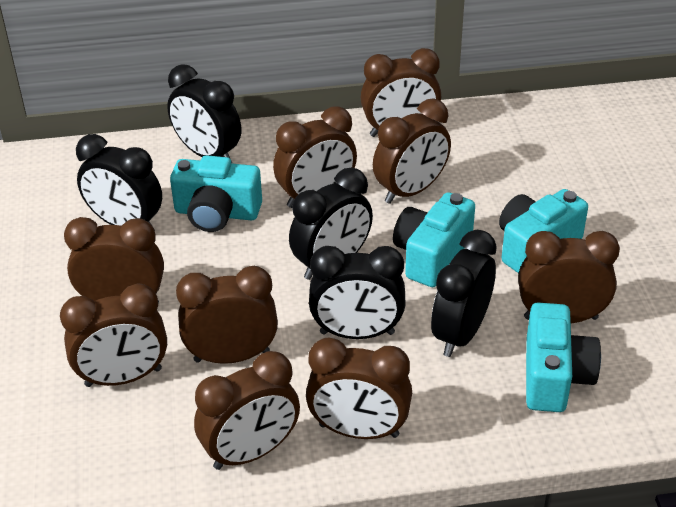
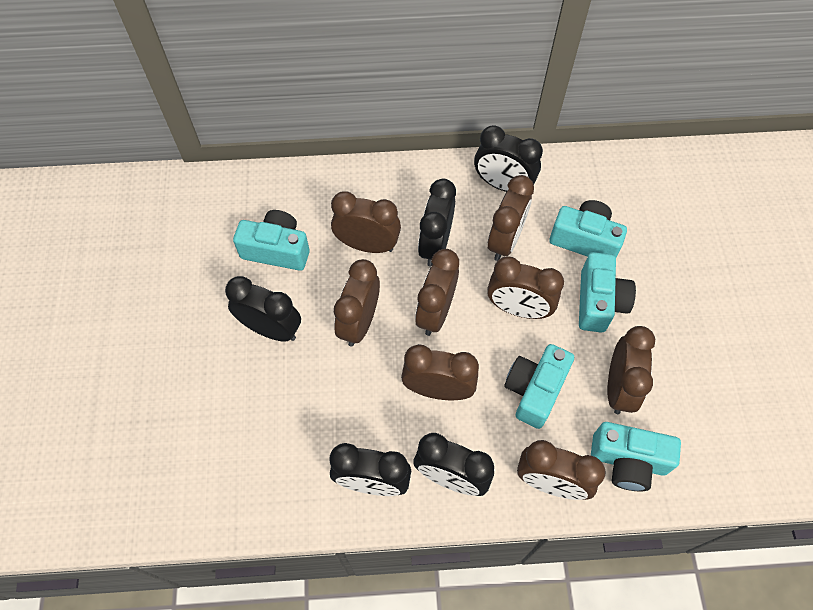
brown clock: 9 -> 8
turquoise camera: 4 -> 5

